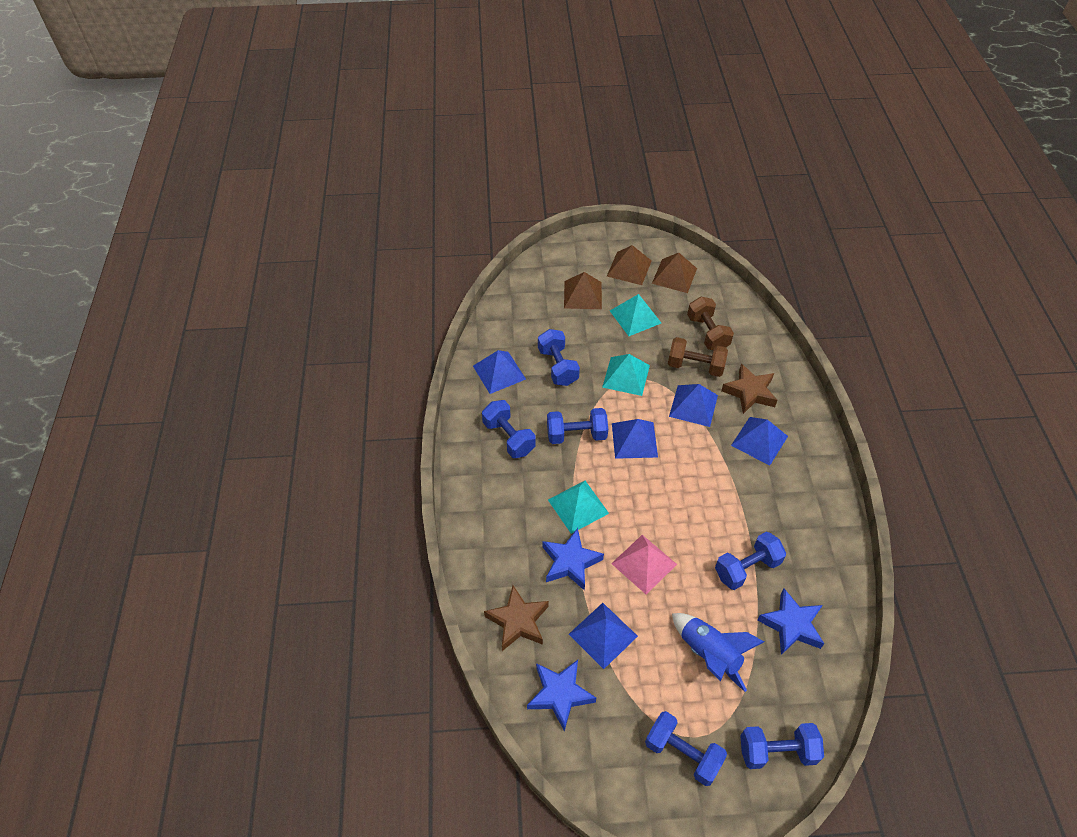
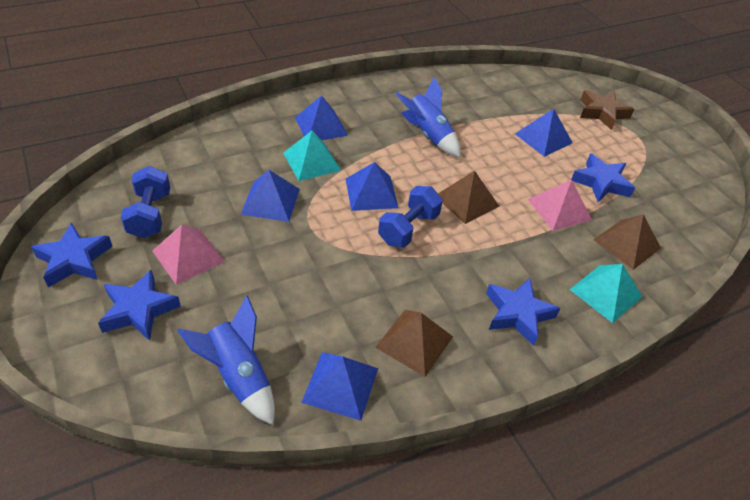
blue dumbbell: 6 -> 2
blue rocket: 1 -> 2
blue star: 3 -> 4
brown dumbbell: 2 -> 0
brown star: 2 -> 1
pink pyramid: 1 -> 2
turquoise pyramid: 3 -> 2

